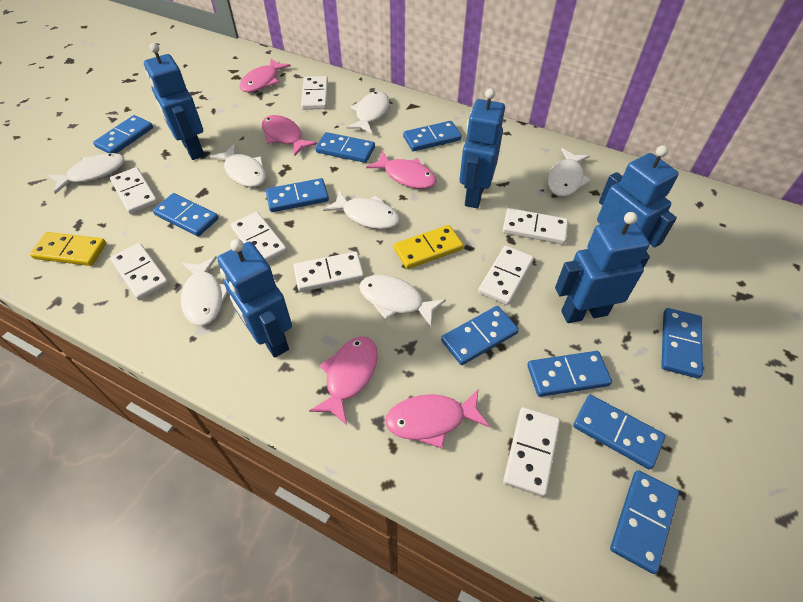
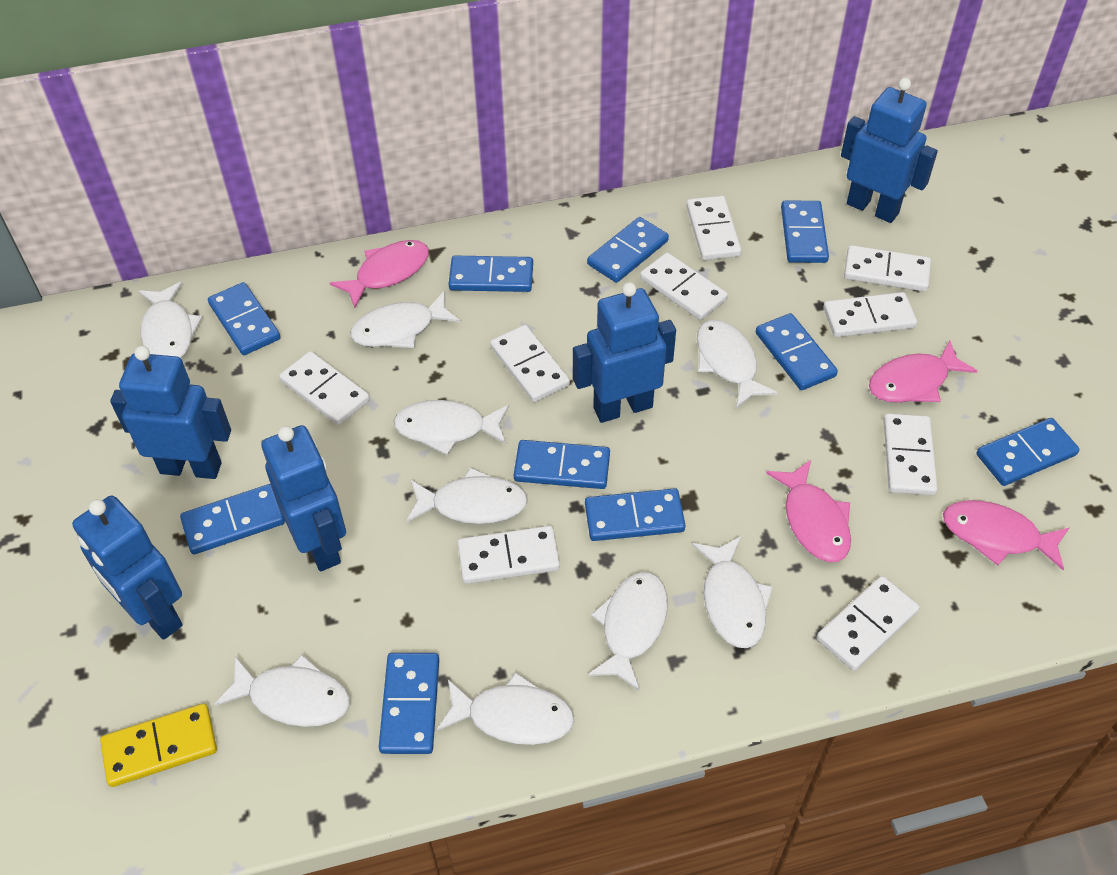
pink fish: 5 -> 4
white domino: 8 -> 9
white fish: 7 -> 9
yellow domino: 2 -> 1

